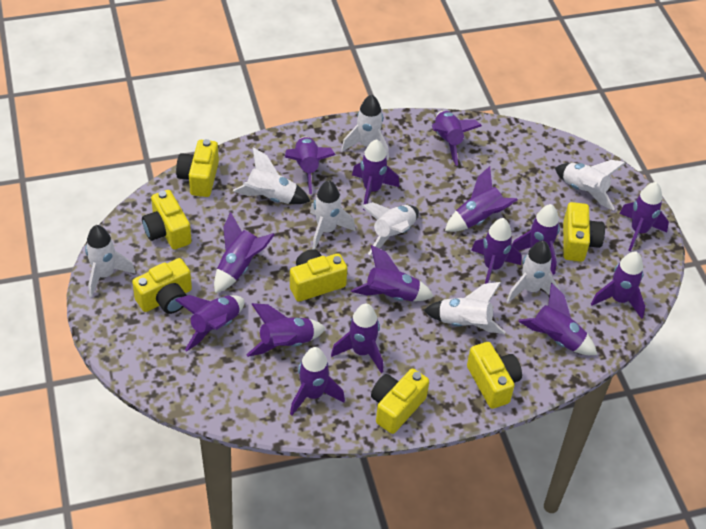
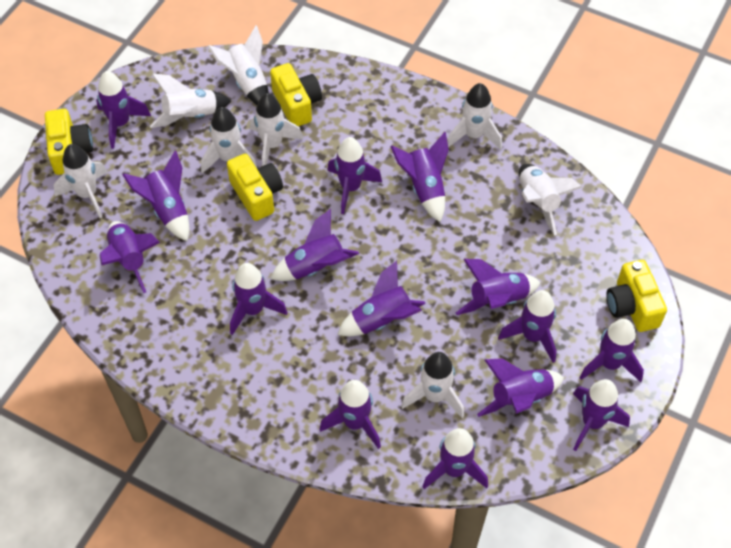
yellow camera: 7 -> 4

